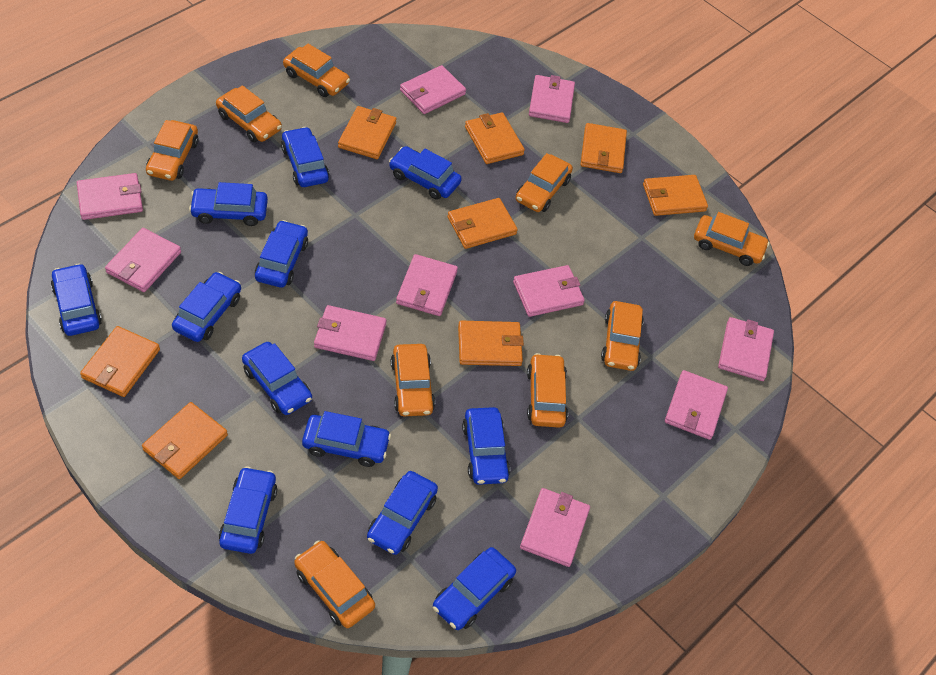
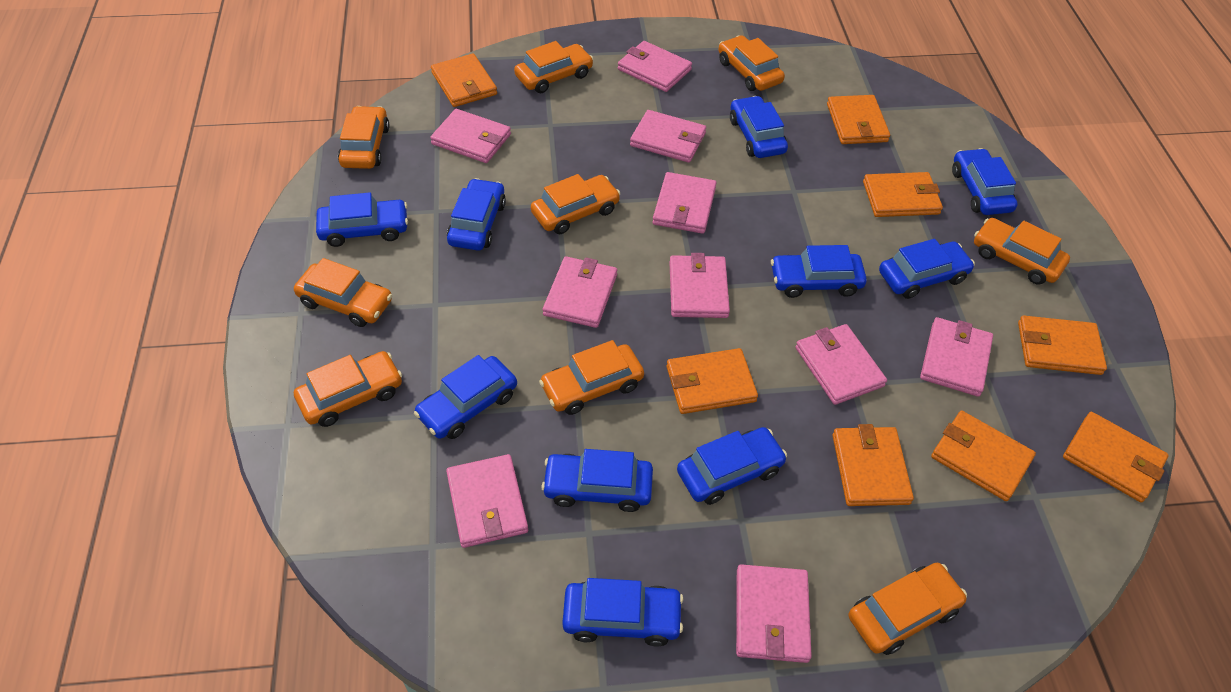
blue car: 12 -> 10

